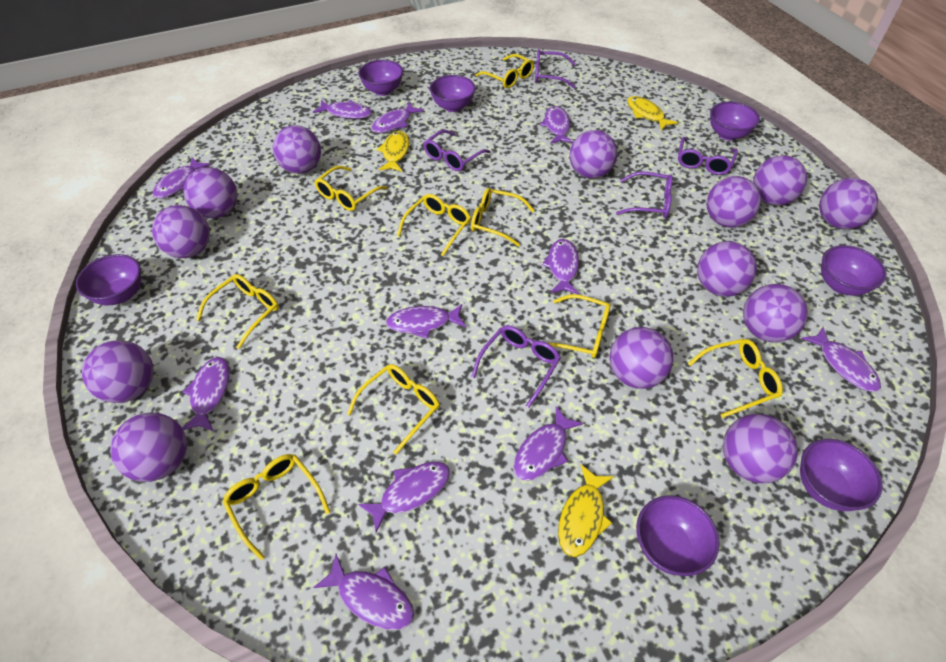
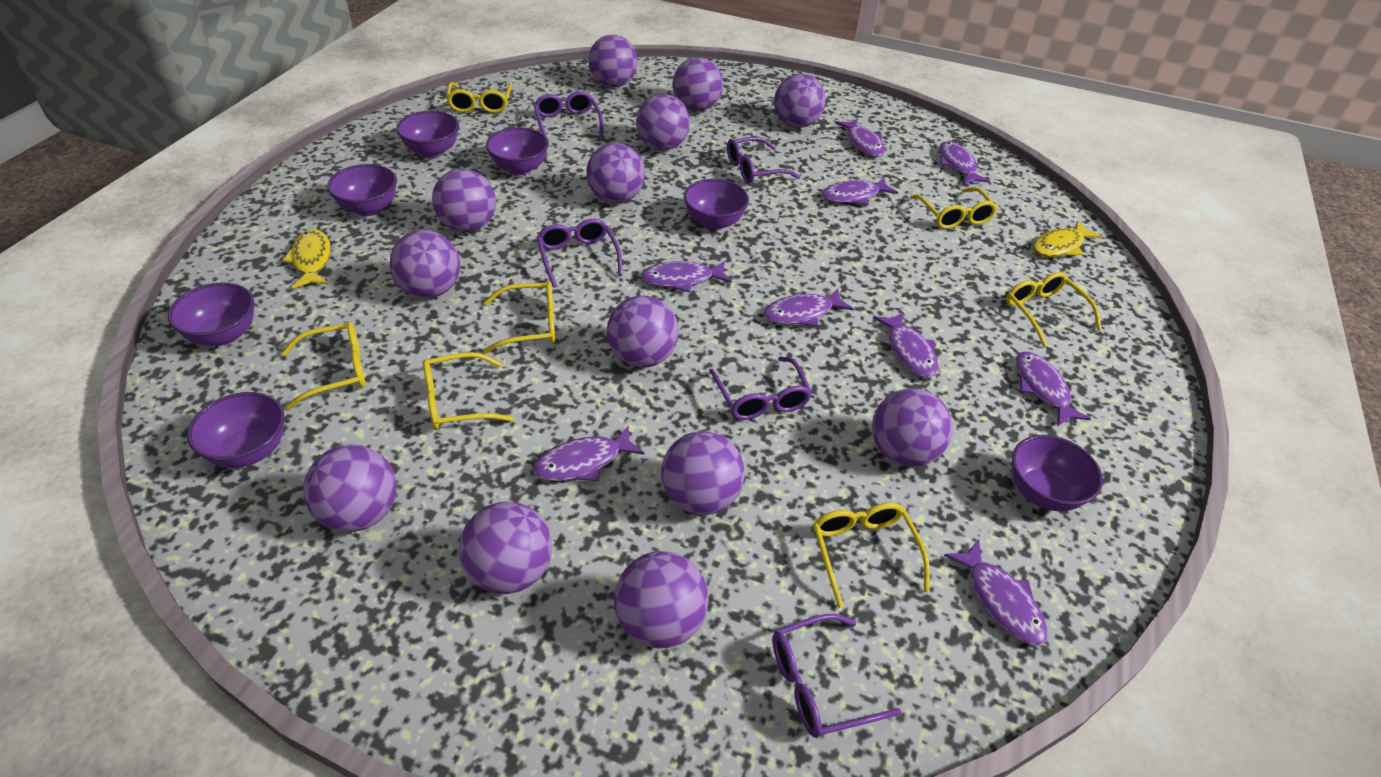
purple fish: 11 -> 9
yellow fish: 3 -> 2
yellow glasses: 9 -> 7

